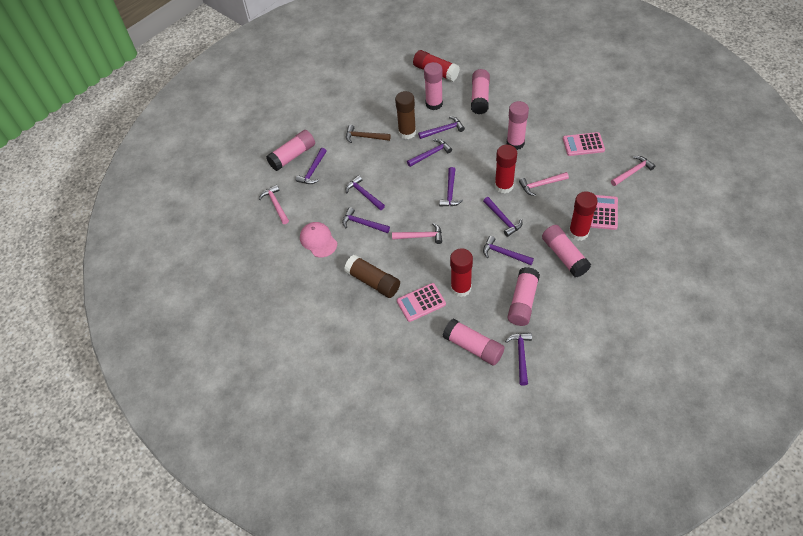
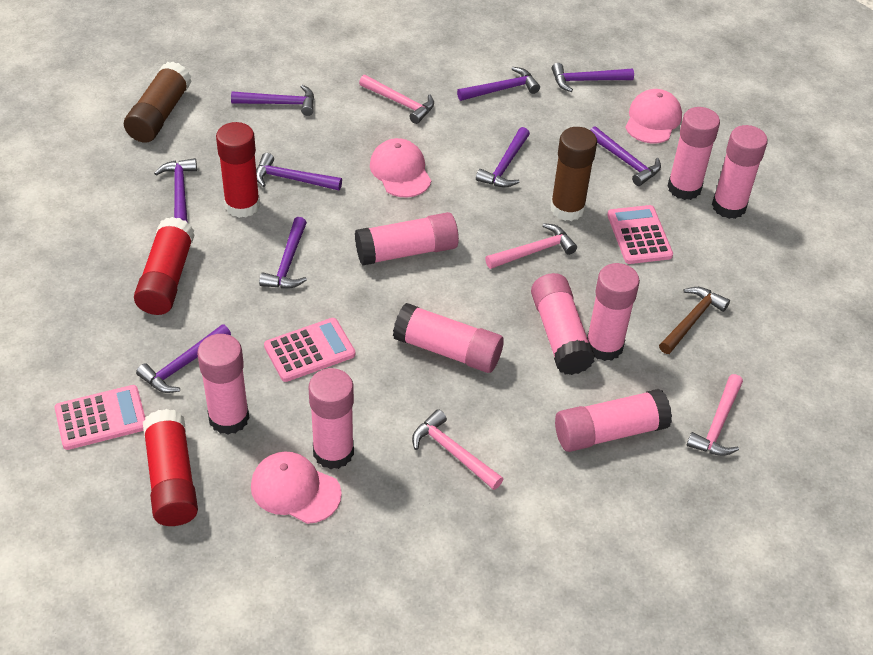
pink cap: 1 -> 3
pink glue stick: 7 -> 9
red glue stick: 4 -> 3

